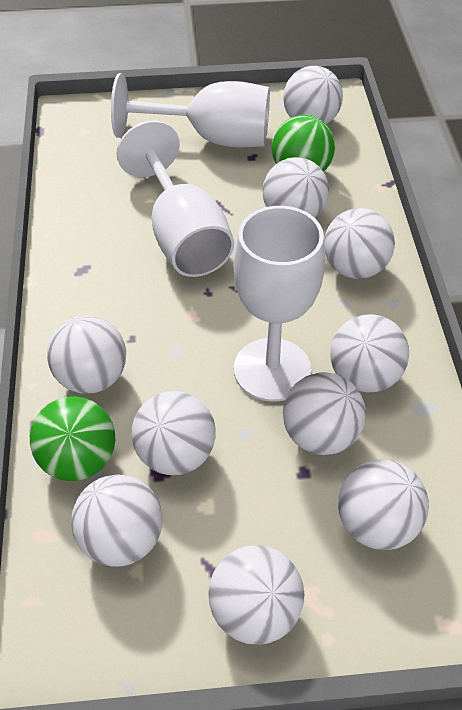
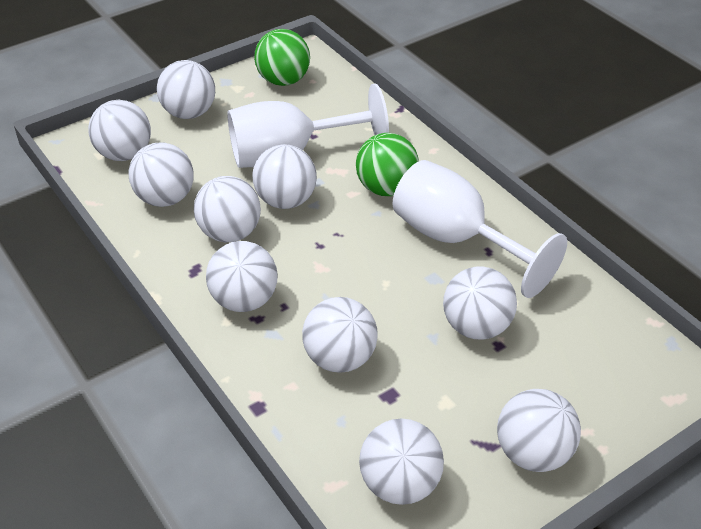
white goblet: 3 -> 2

